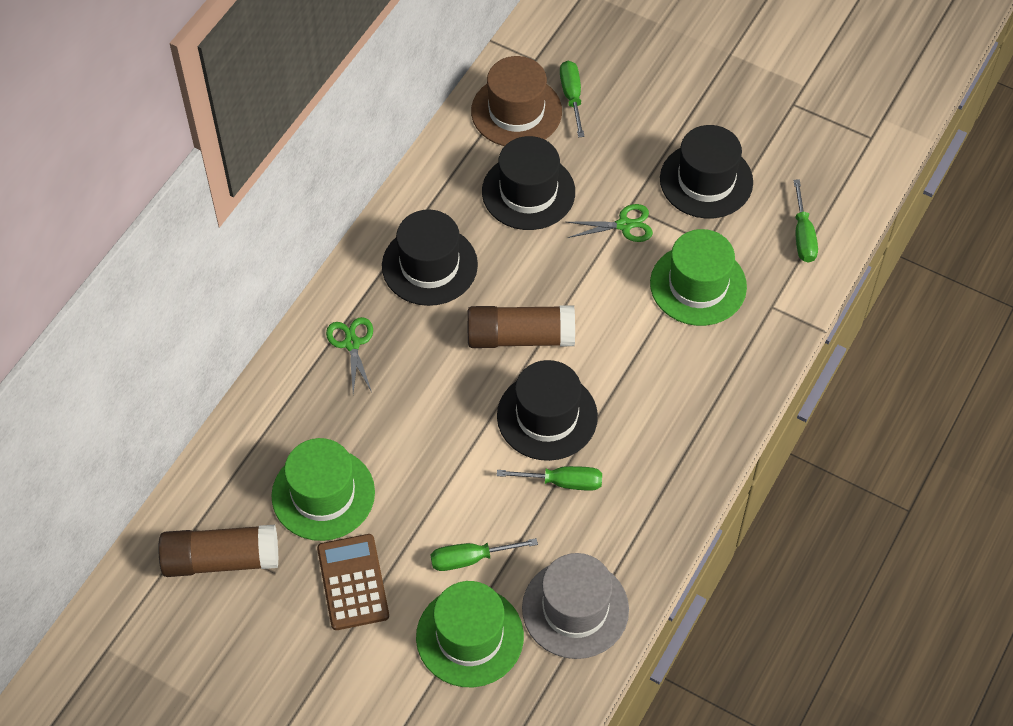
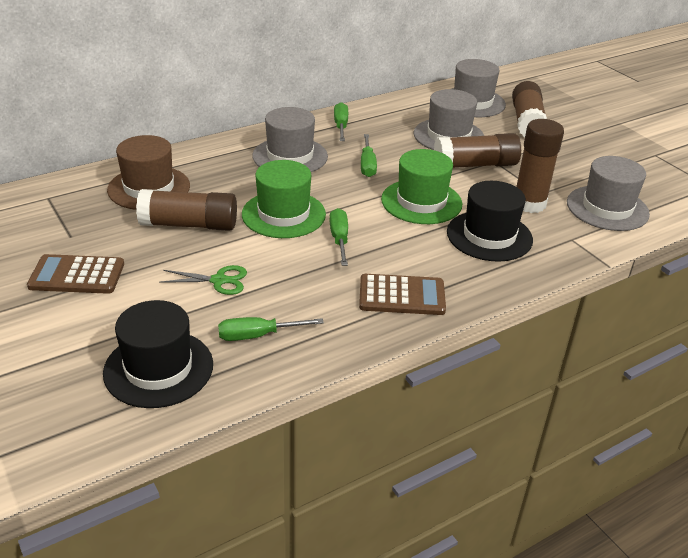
black hat: 4 -> 2
brown calculator: 1 -> 2
brown glue stick: 2 -> 4
green hat: 3 -> 2
green scissors: 2 -> 1
grey hat: 1 -> 4

